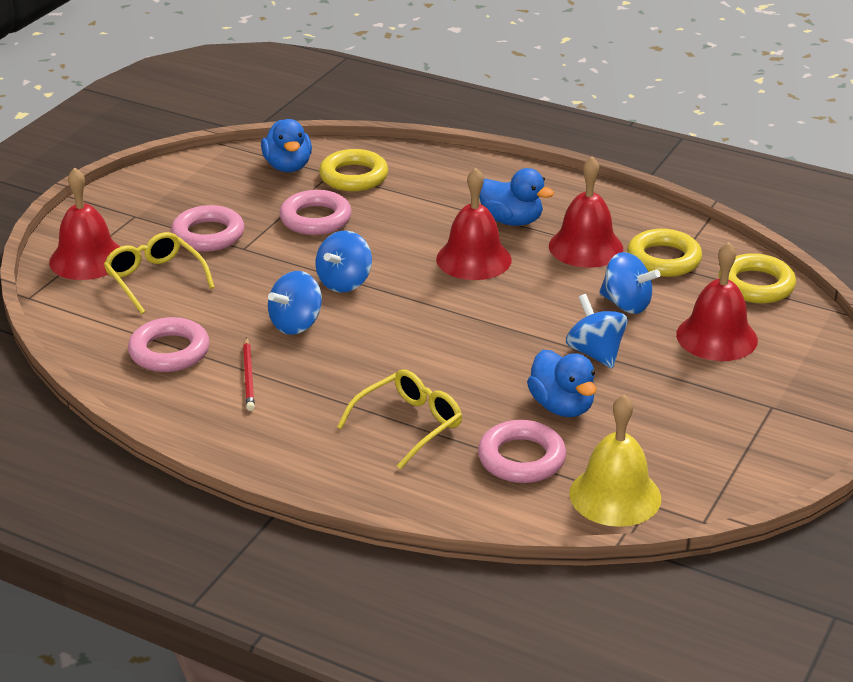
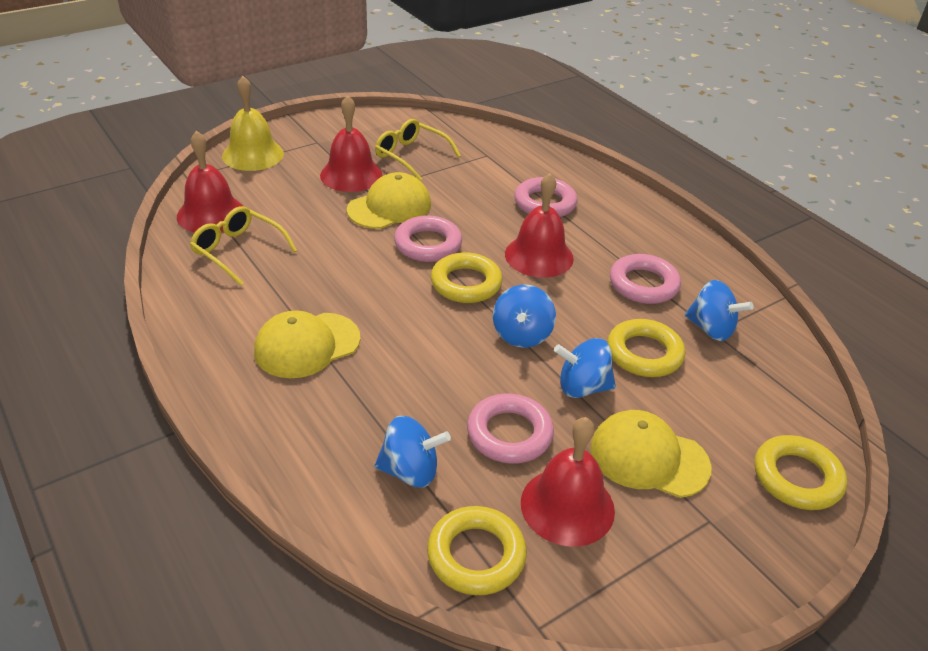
blue duck: 3 -> 0
red pencil: 1 -> 0
yellow cap: 0 -> 3
yellow ring: 3 -> 4

